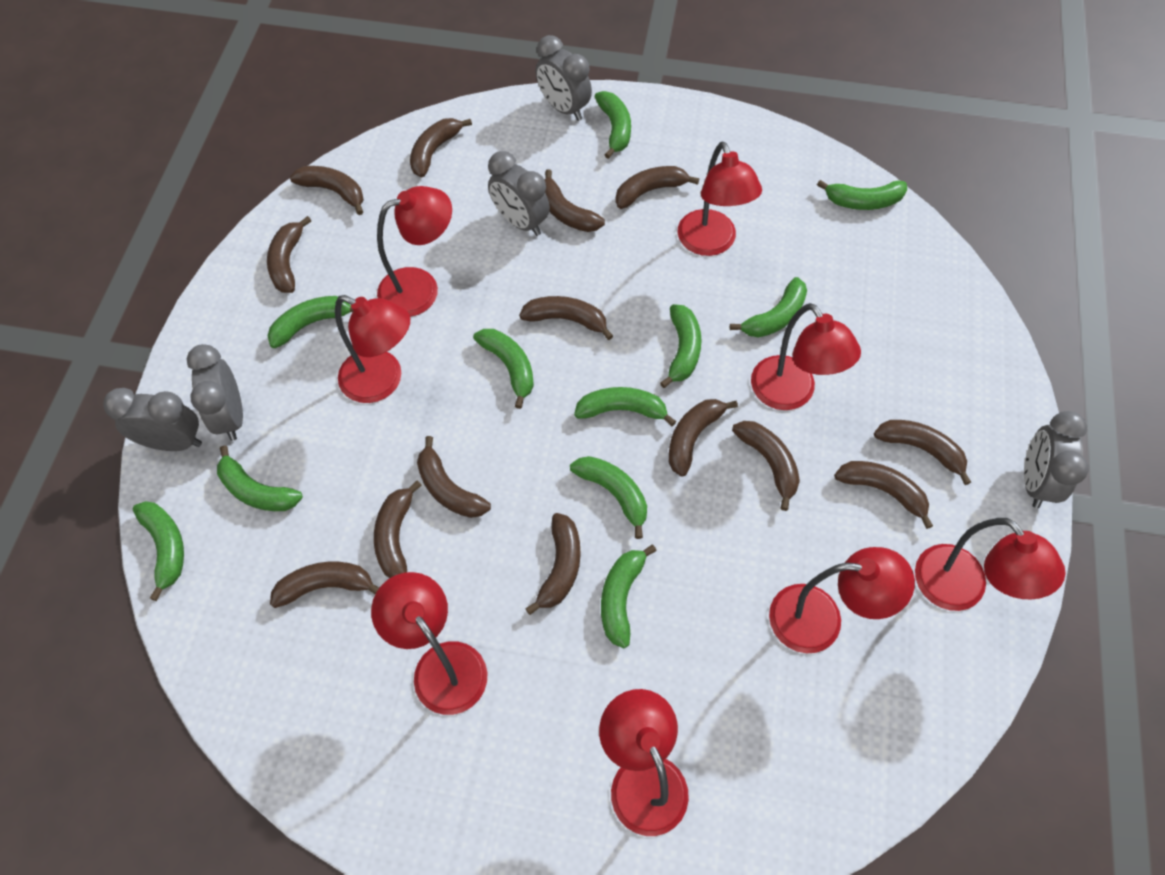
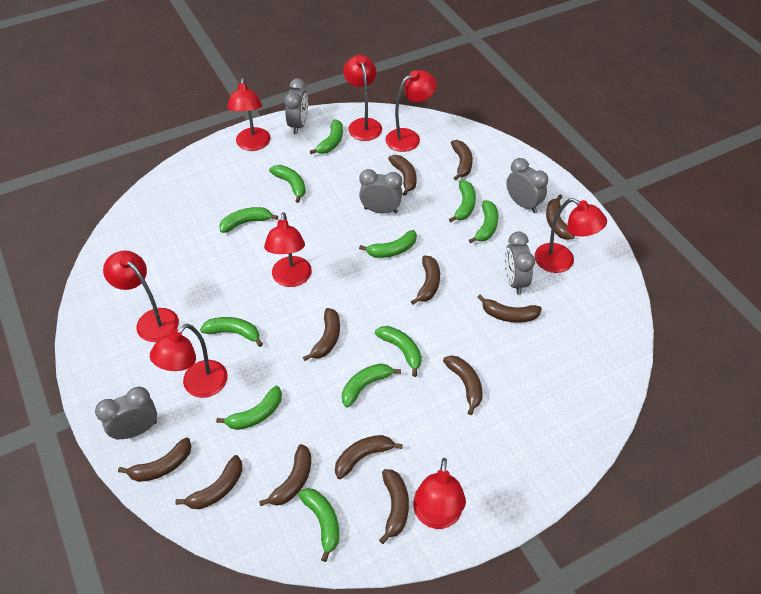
brown banana: 14 -> 12

